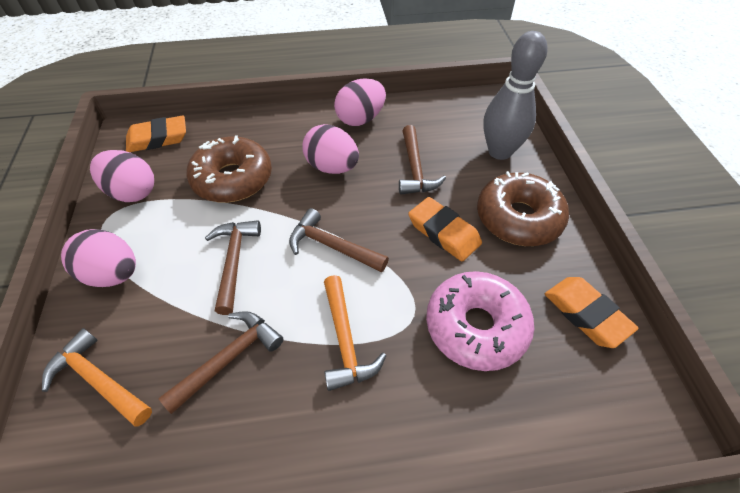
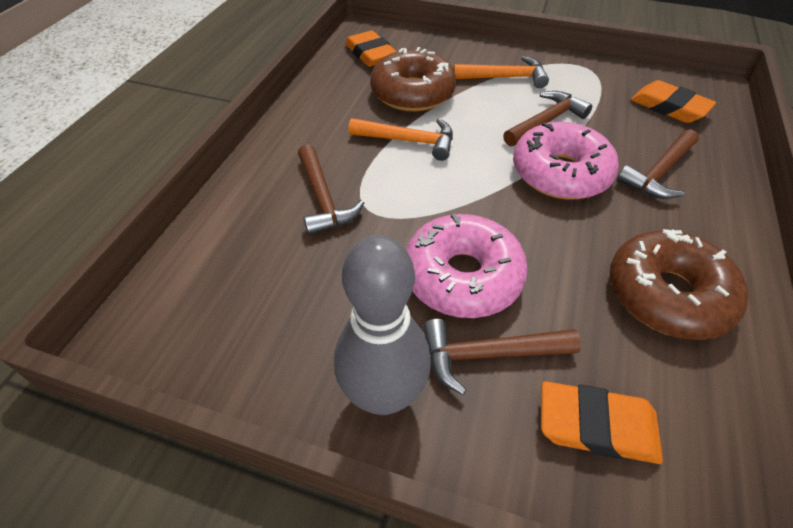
pink donut: 1 -> 2
pink egg: 4 -> 0

